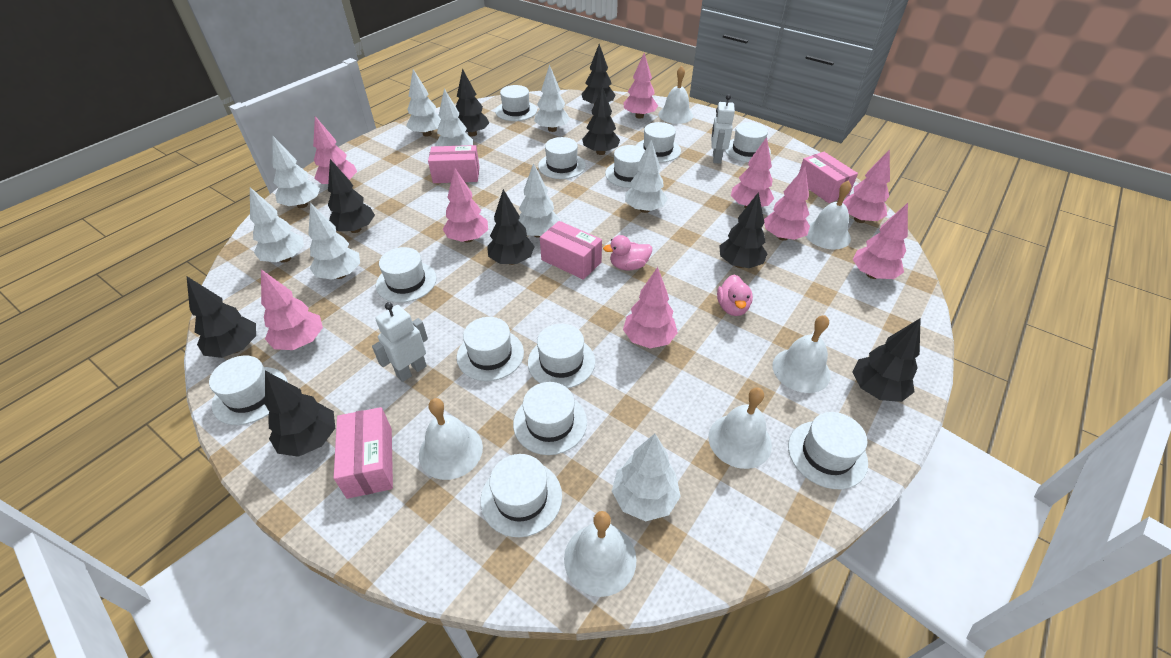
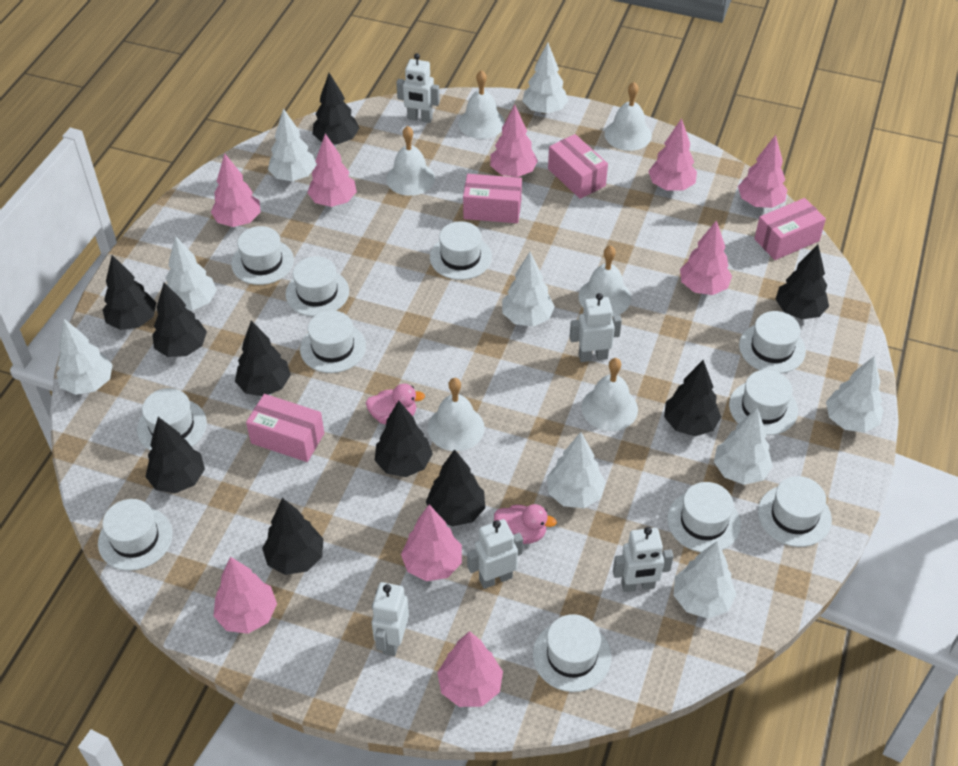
black tree: 9 -> 10
white hat: 12 -> 11
white robot: 2 -> 5

